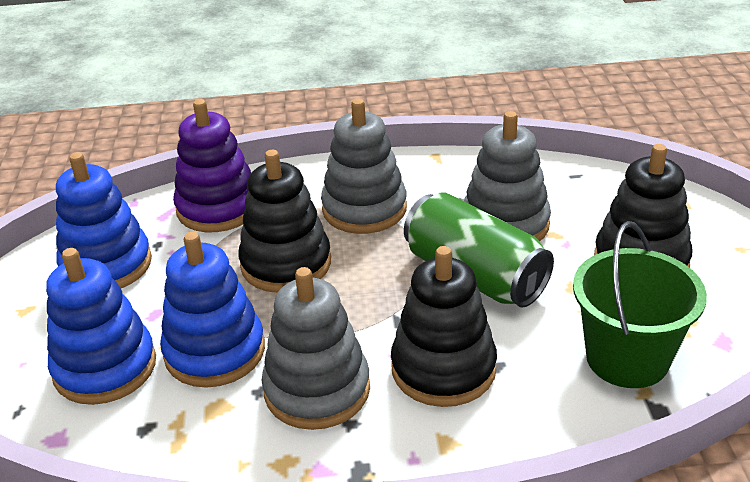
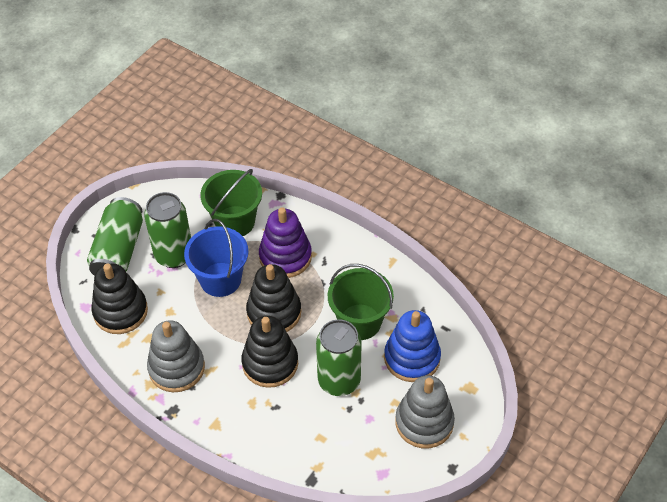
blue bucket: 0 -> 1
blue stacking toy: 3 -> 1
green bucket: 1 -> 2
green can: 1 -> 3
grey stacking toy: 3 -> 2

